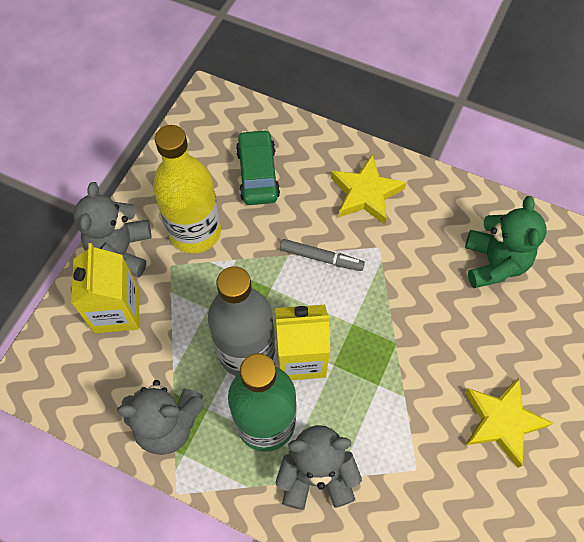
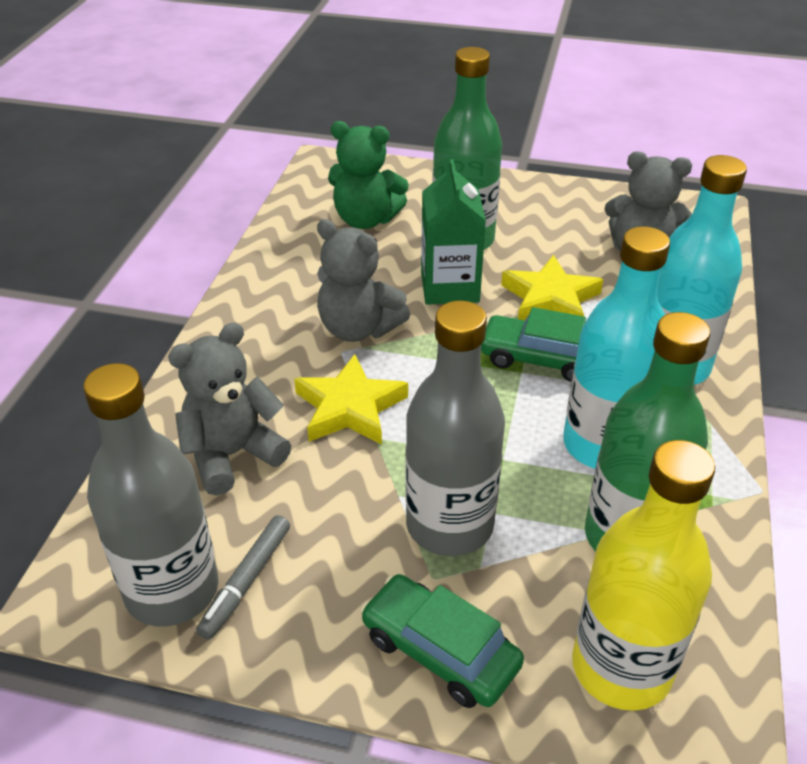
green bottle: 1 -> 2
green car: 1 -> 2
green carton: 0 -> 1
grey bottle: 1 -> 2
turquoise bottle: 0 -> 2
yellow carton: 2 -> 0

